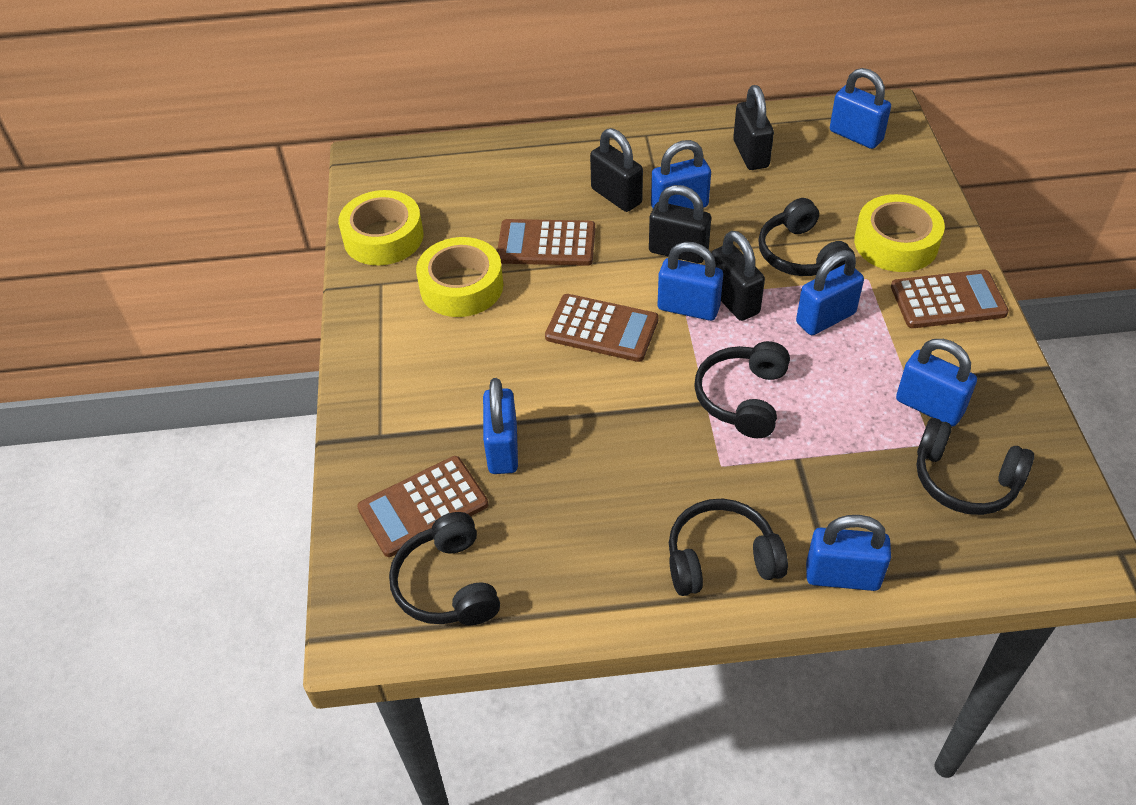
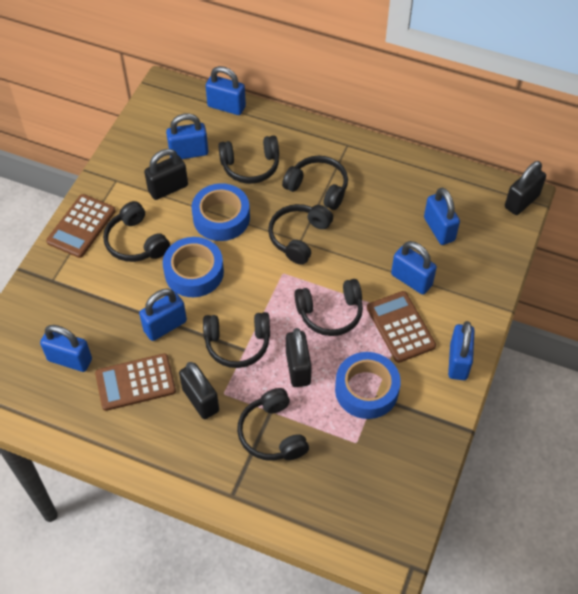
black headphones: 5 -> 7
blue tape: 0 -> 3
brown calculator: 4 -> 3
yellow tape: 3 -> 0

